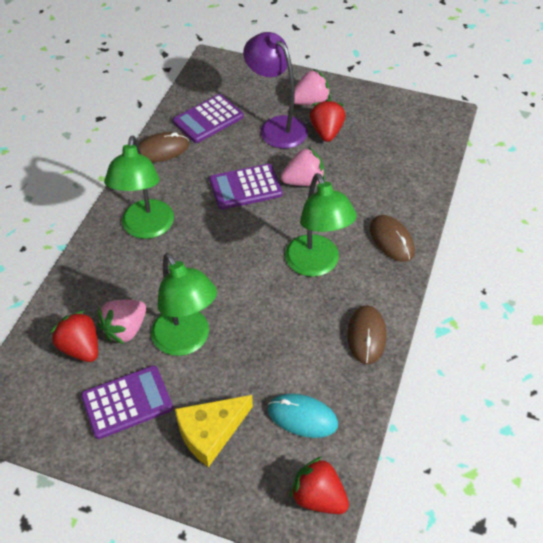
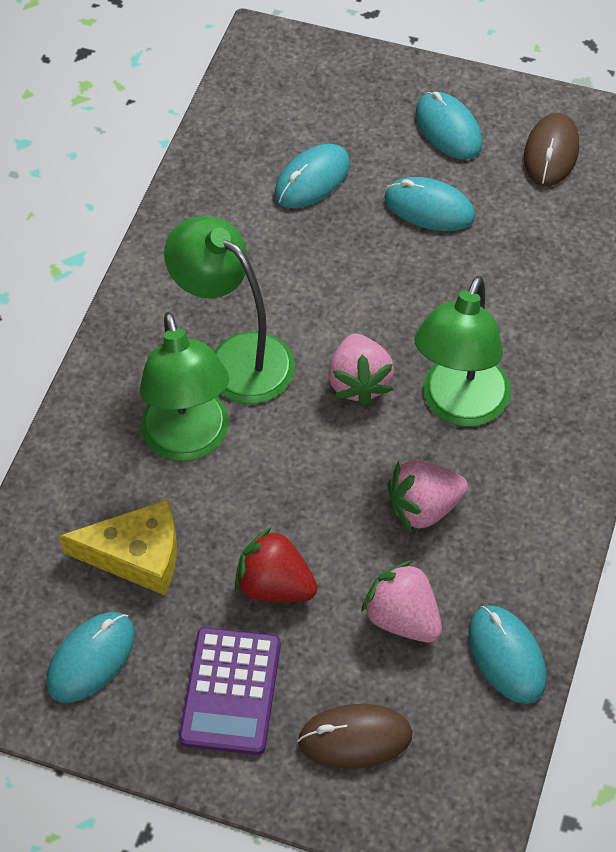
brown mouse: 3 -> 2
purple calculator: 3 -> 1
purple lamp: 1 -> 0
red strawberry: 3 -> 1
turquoise mouse: 1 -> 5

